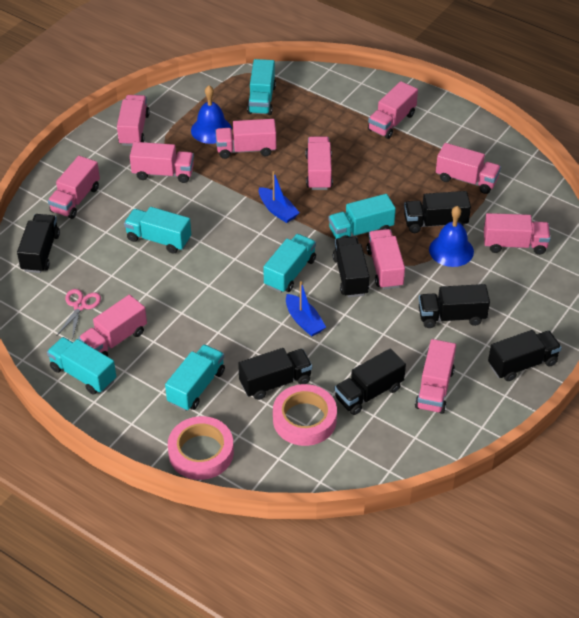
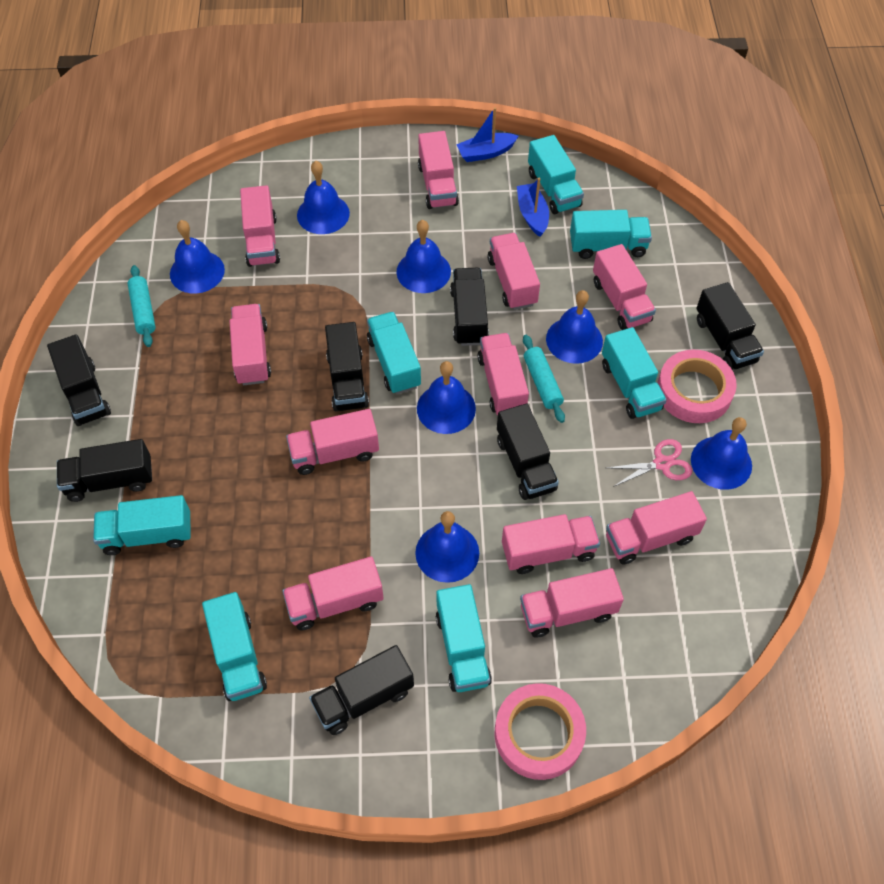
blue bell: 2 -> 7
turquoise rolling pin: 0 -> 2
turquoise truck: 6 -> 7

